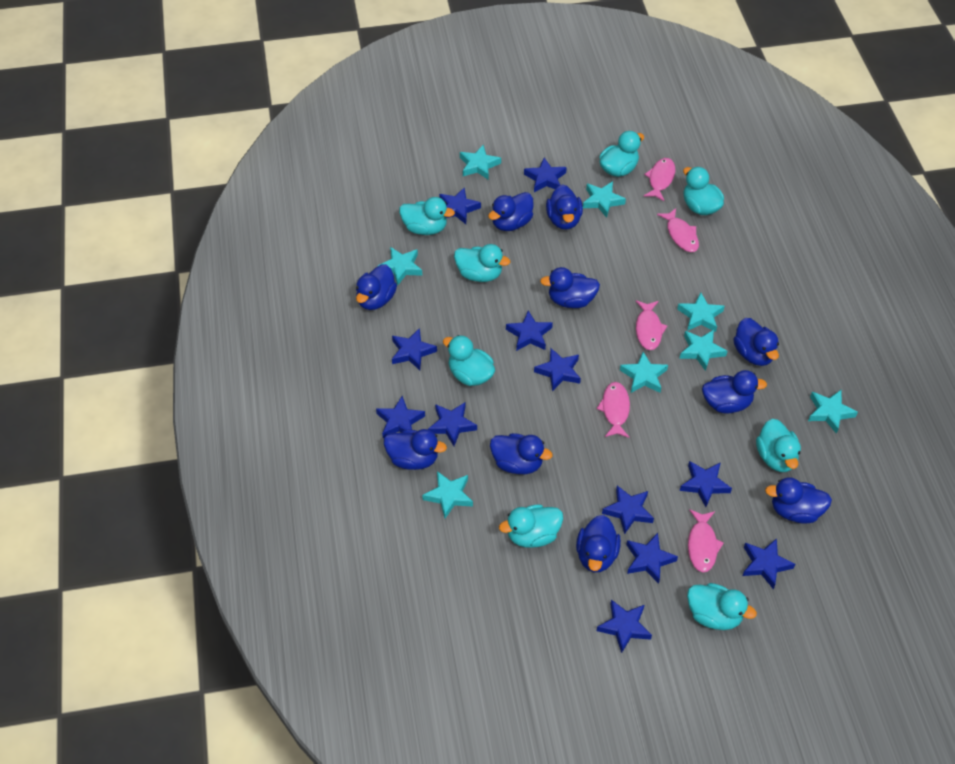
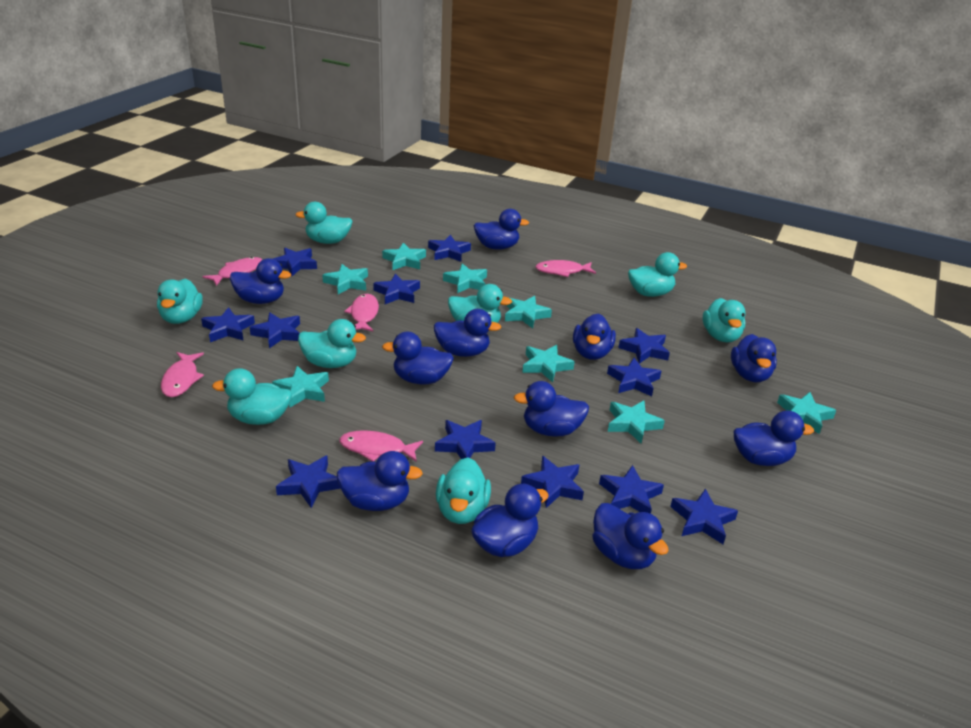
blue duck: 10 -> 11

